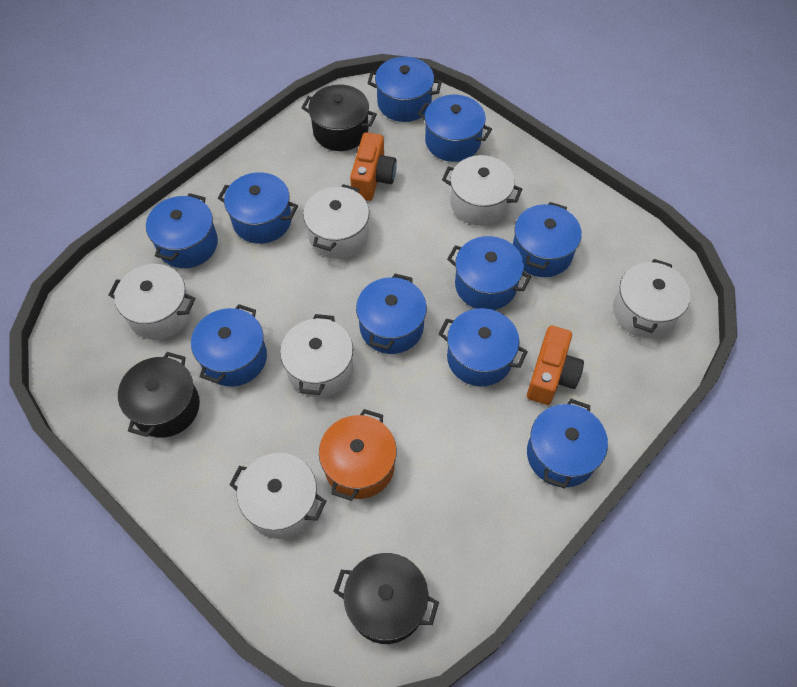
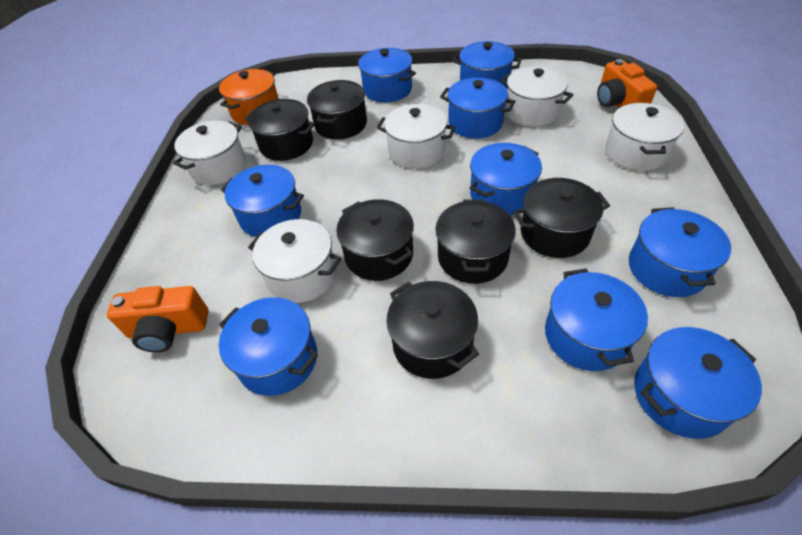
black pot: 3 -> 6
blue pot: 10 -> 9
white pot: 6 -> 5

